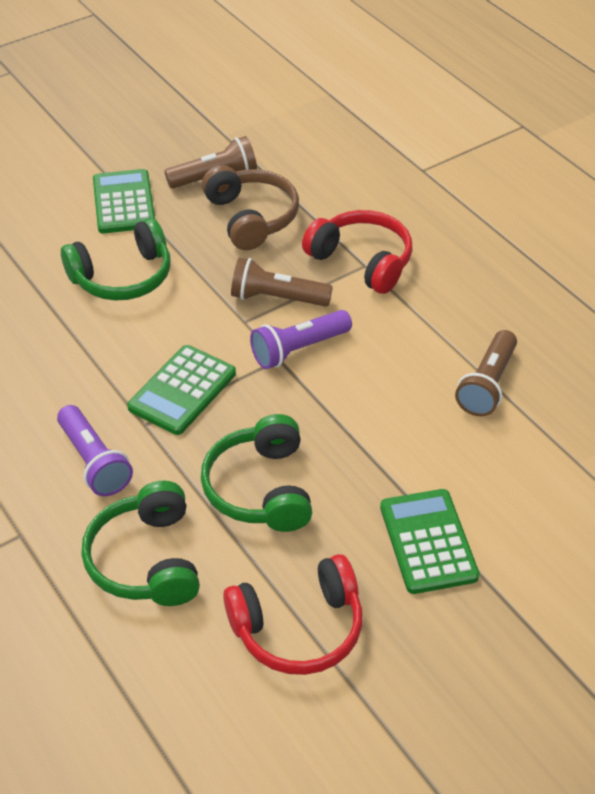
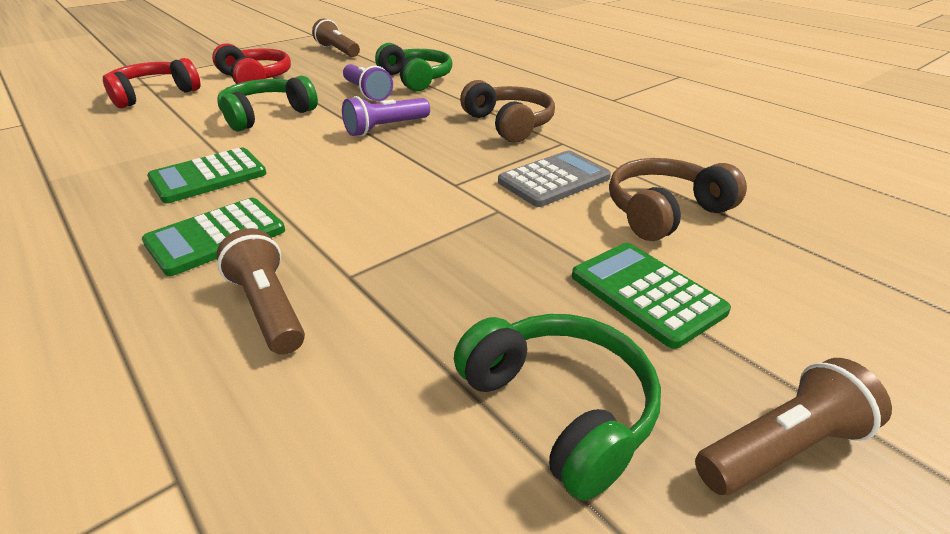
brown headphones: 1 -> 2
grey calculator: 0 -> 1

